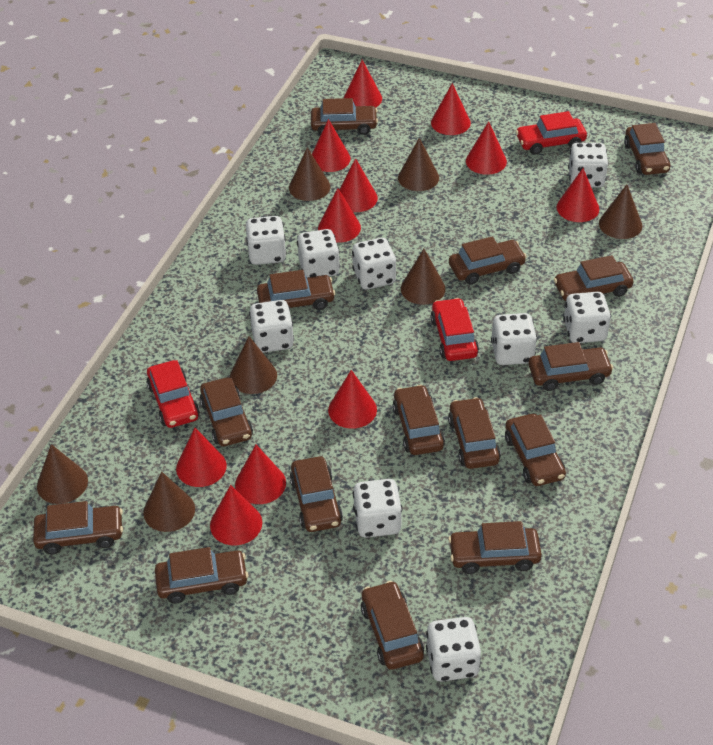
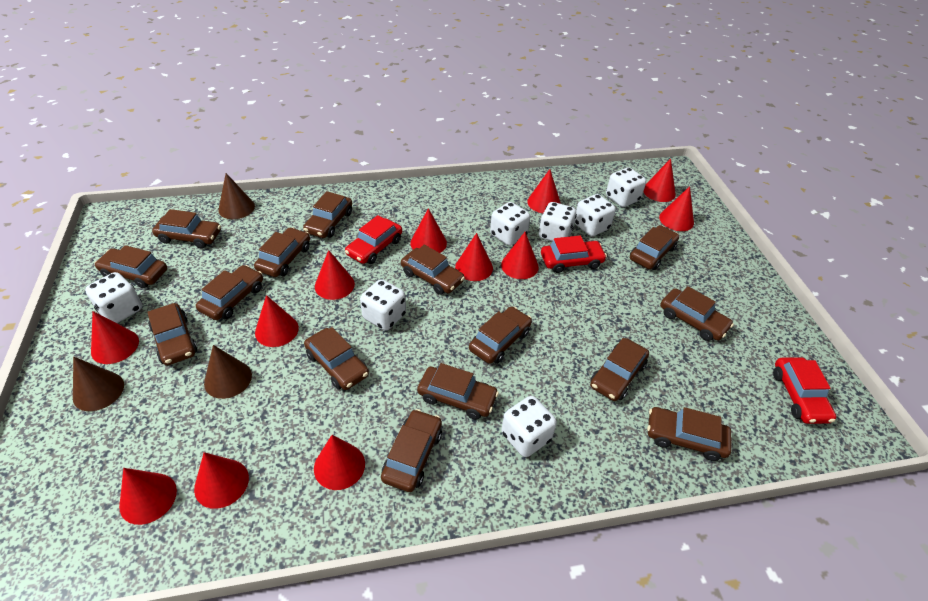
brown cone: 7 -> 3
red cone: 11 -> 12
white dice: 9 -> 7

